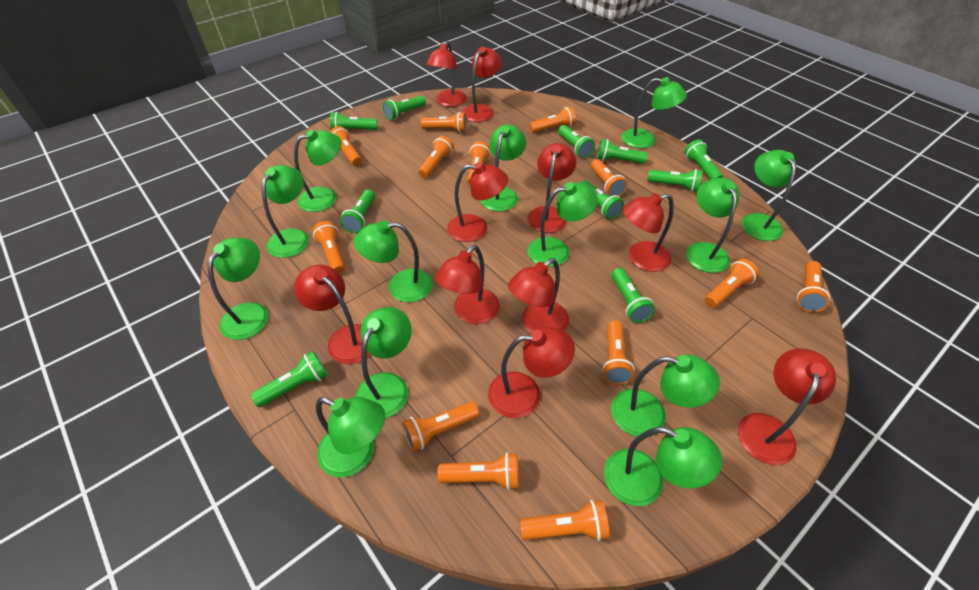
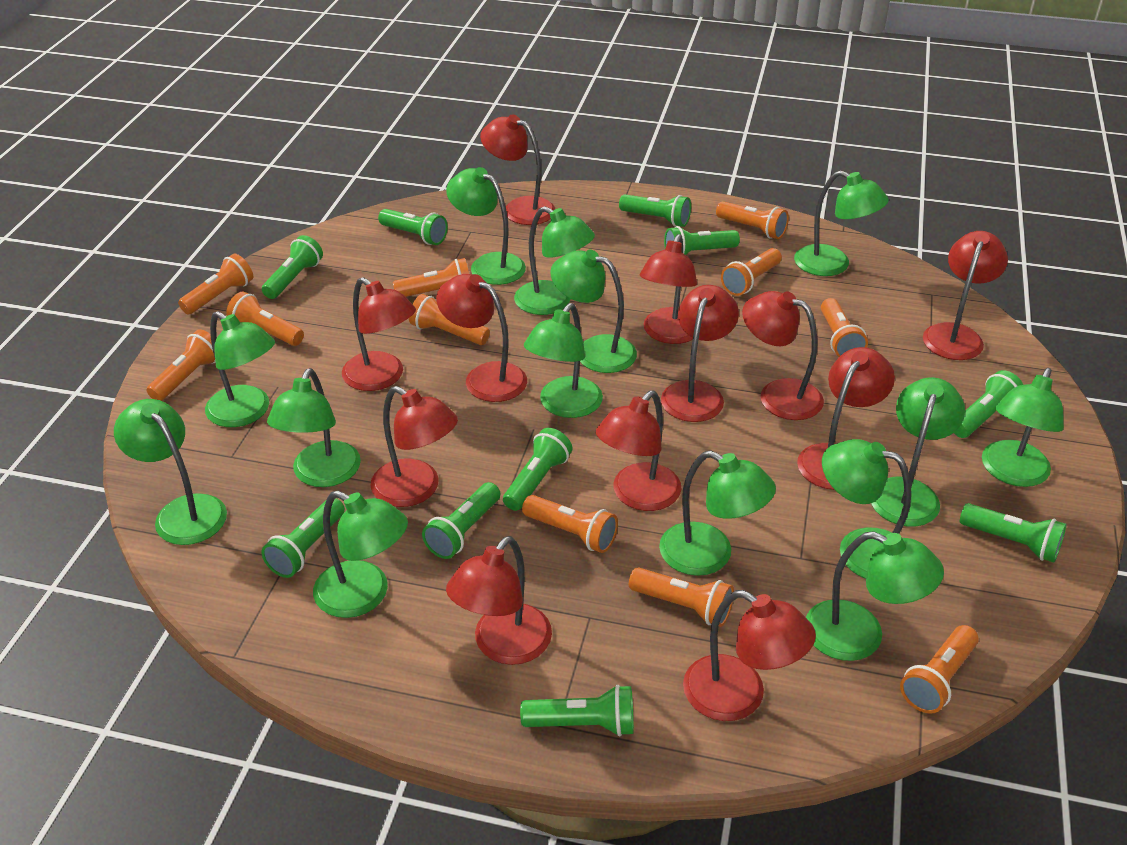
green lamp: 13 -> 14
orange flashlight: 13 -> 11
red lamp: 10 -> 12

